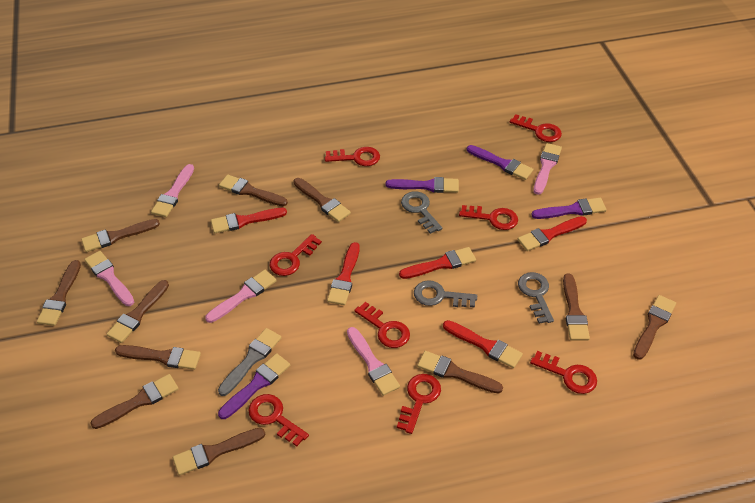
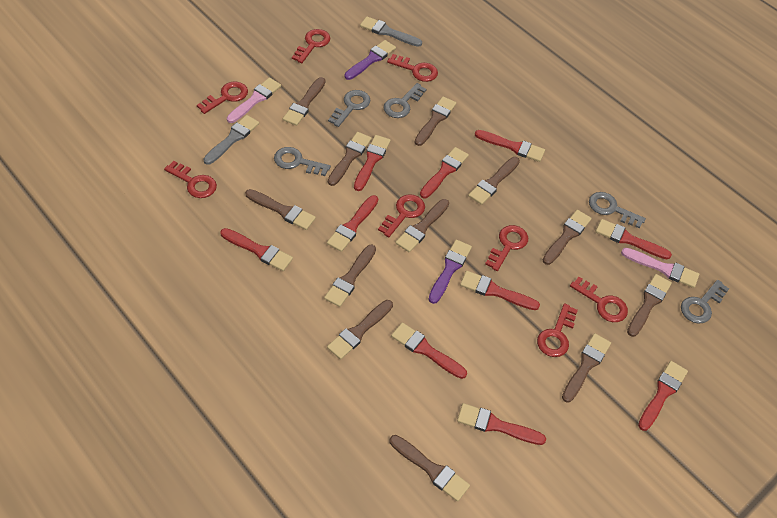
brown brush: 11 -> 12
grey brush: 1 -> 2
grey key: 3 -> 5
pink brush: 5 -> 2
purple brush: 4 -> 2
red brush: 5 -> 10

